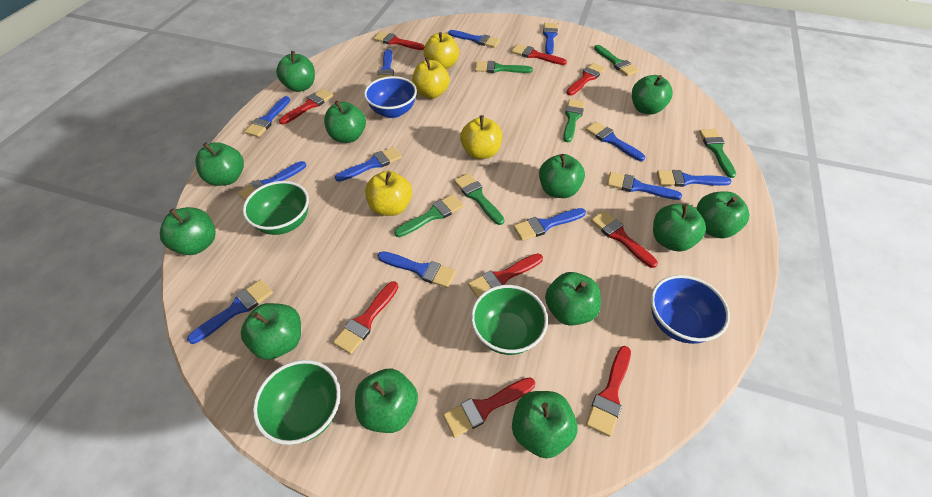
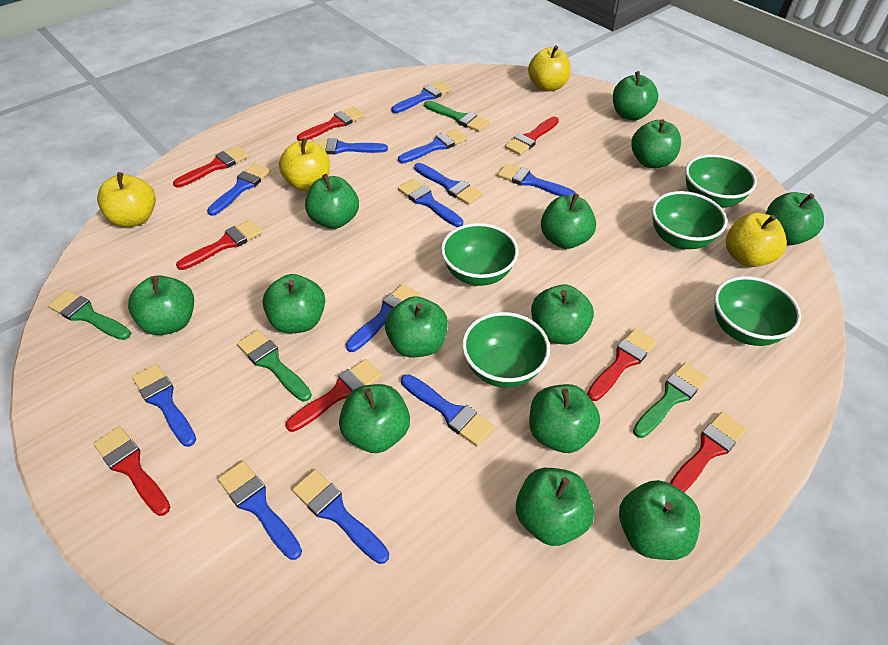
blue bowl: 2 -> 0
green apple: 12 -> 13
green bowl: 3 -> 5
green brush: 6 -> 4
red brush: 9 -> 8

